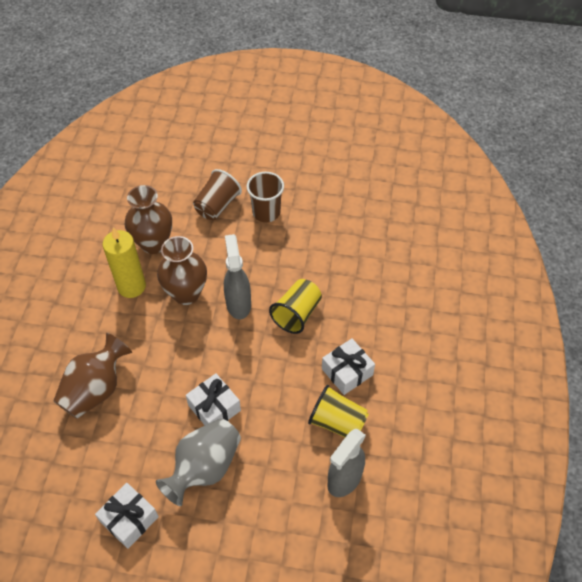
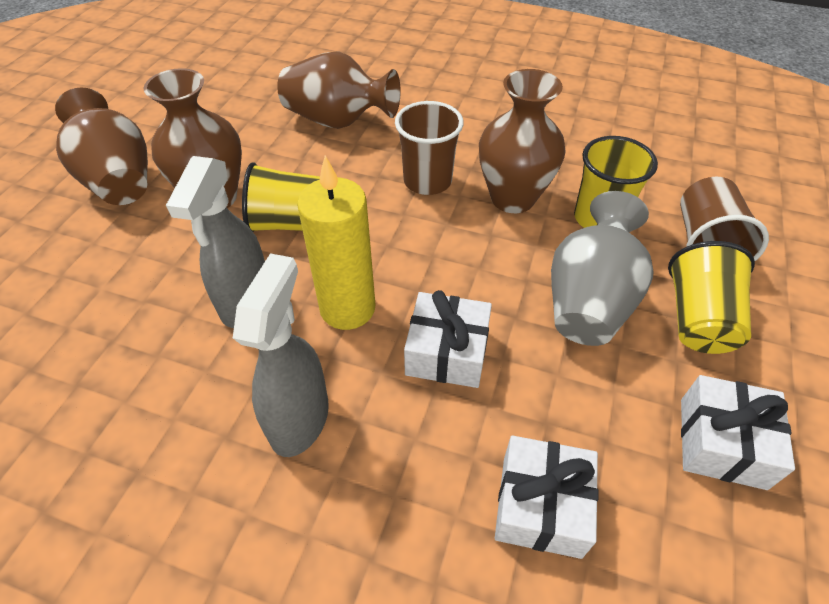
brown vase: 3 -> 4
yellow cup: 2 -> 3

